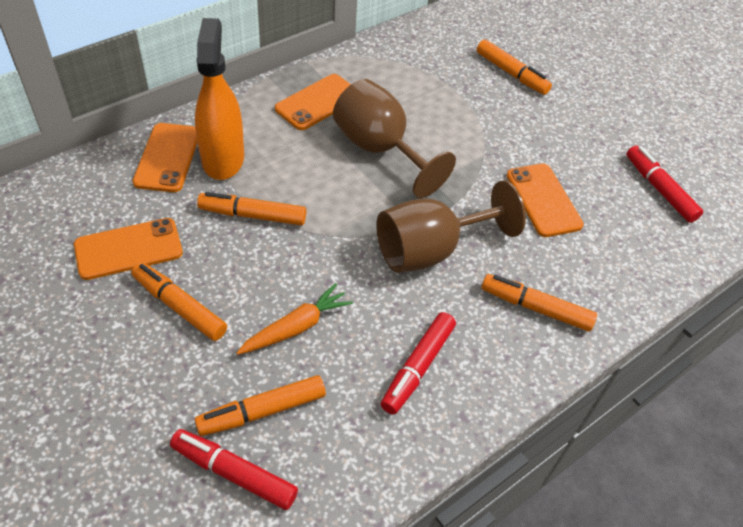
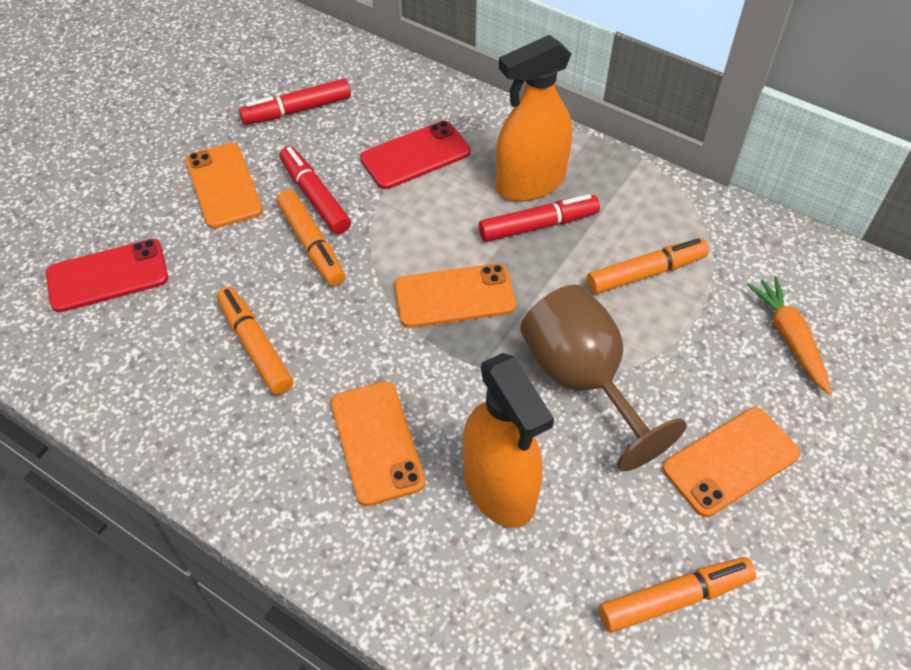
brown goblet: 2 -> 1
orange marker: 5 -> 4
orange spray bottle: 1 -> 2
red phone: 0 -> 2

